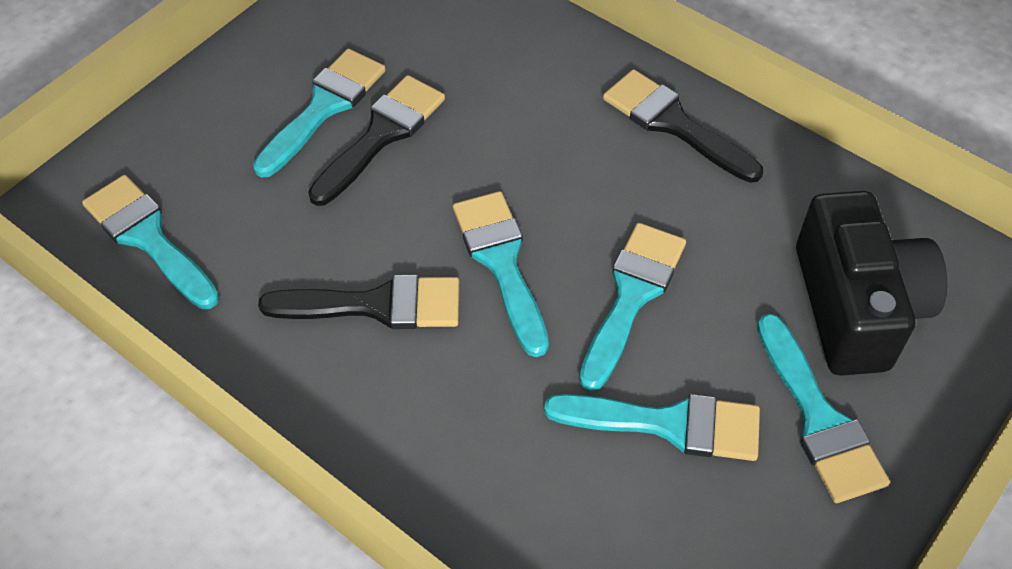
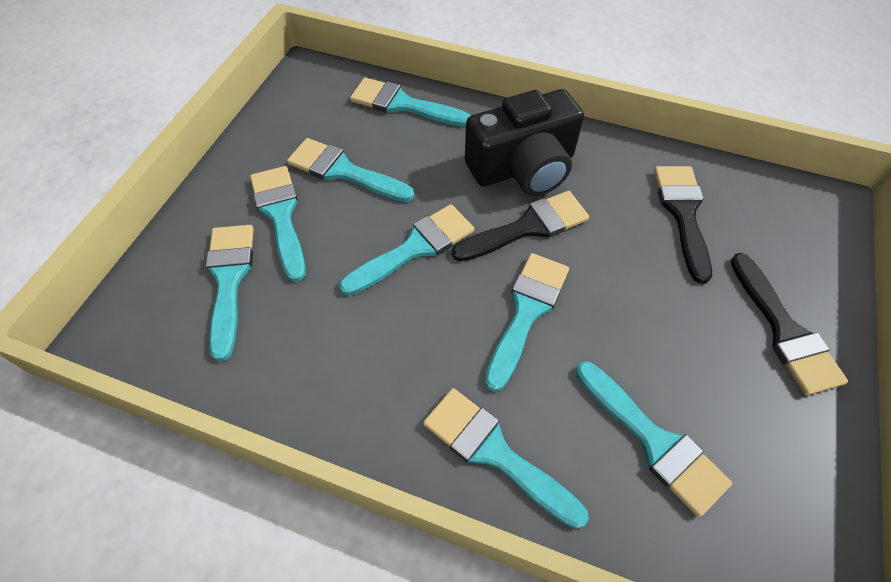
turquoise brush: 6 -> 8

